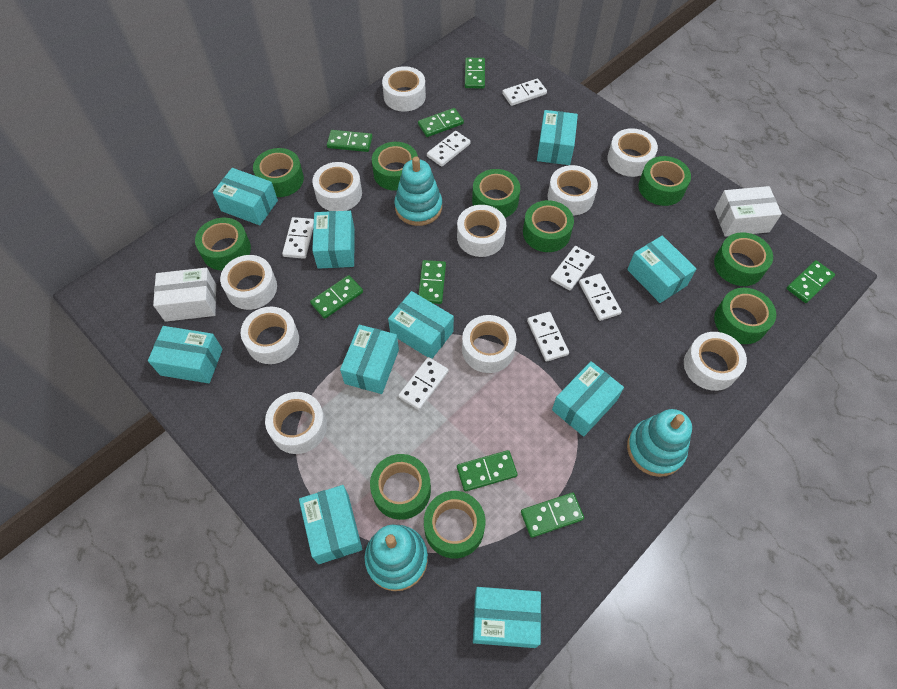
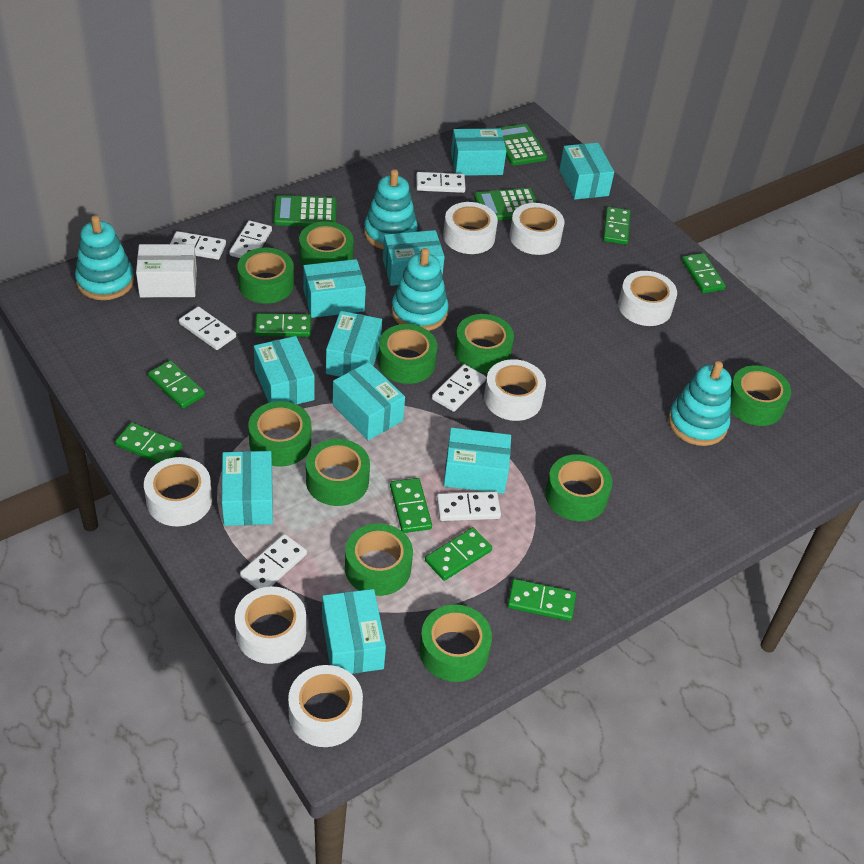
green calculator: 0 -> 3
turquoise stacking toy: 3 -> 4
white box: 2 -> 1
white tape: 10 -> 7

